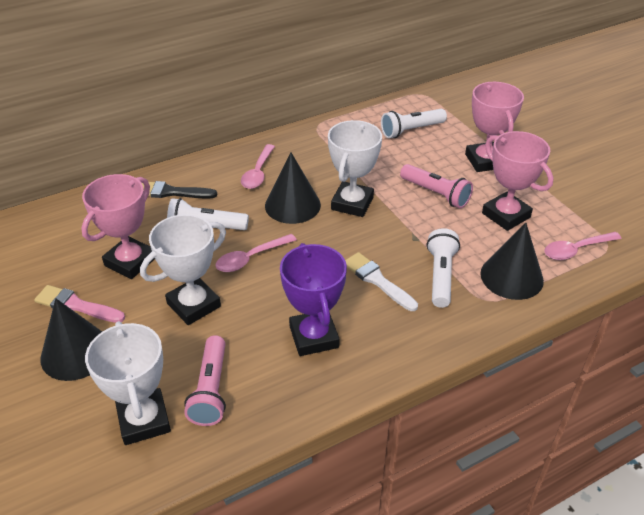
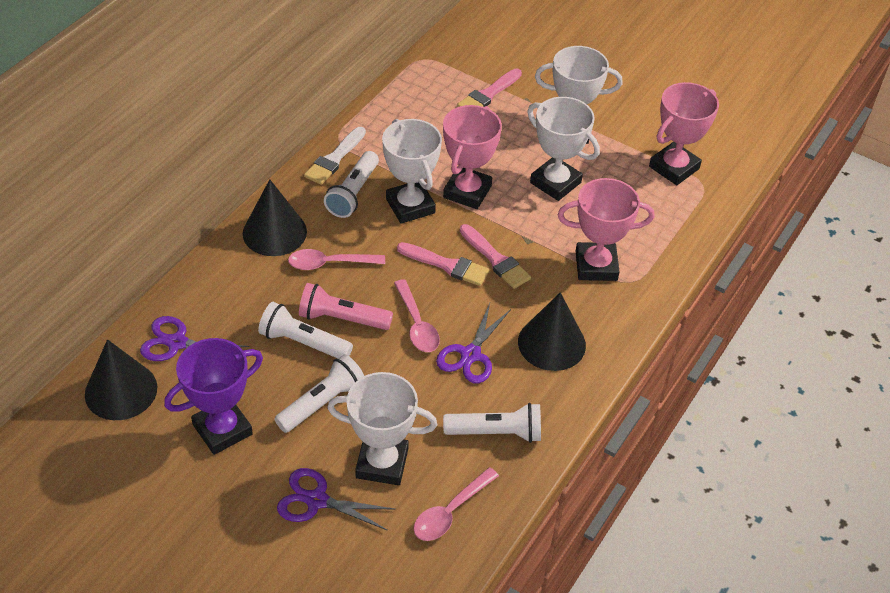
black brush: 1 -> 0
pink brush: 1 -> 3
pink flashlight: 2 -> 1
purple scissors: 0 -> 3
white flashlight: 3 -> 4
white trophy: 3 -> 4

